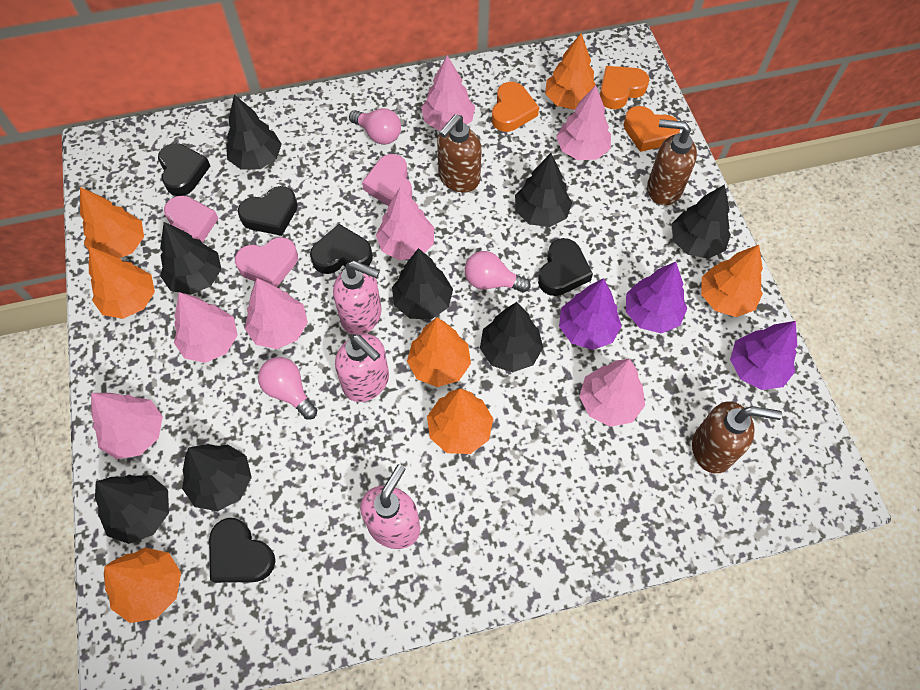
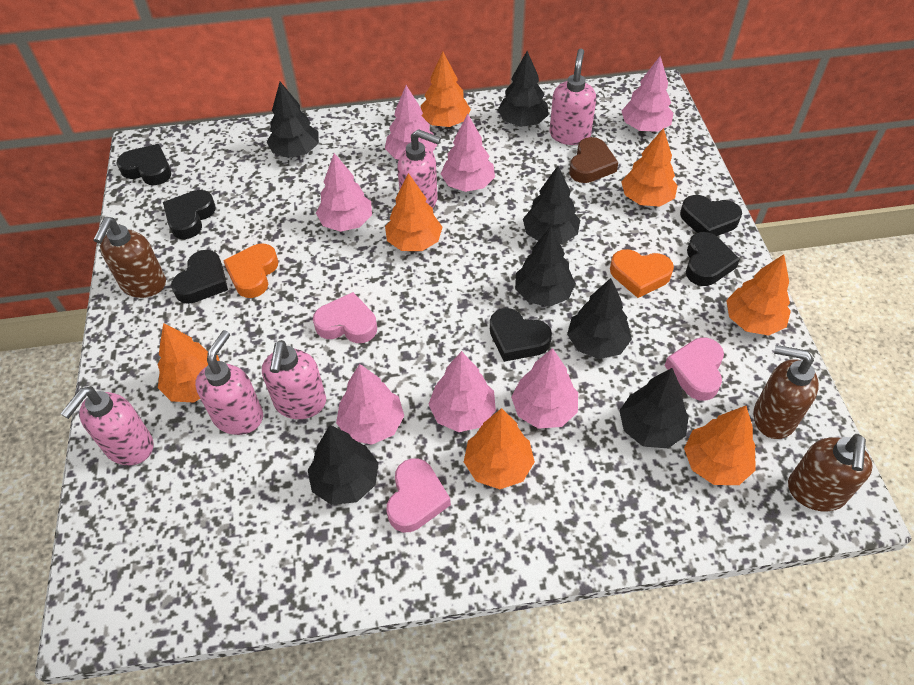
black heart: 5 -> 6
black tree: 8 -> 7
brown heart: 0 -> 1
orange heart: 3 -> 2
pink light bulb: 3 -> 0
pink soap dispenser: 3 -> 5
purple tree: 3 -> 0

